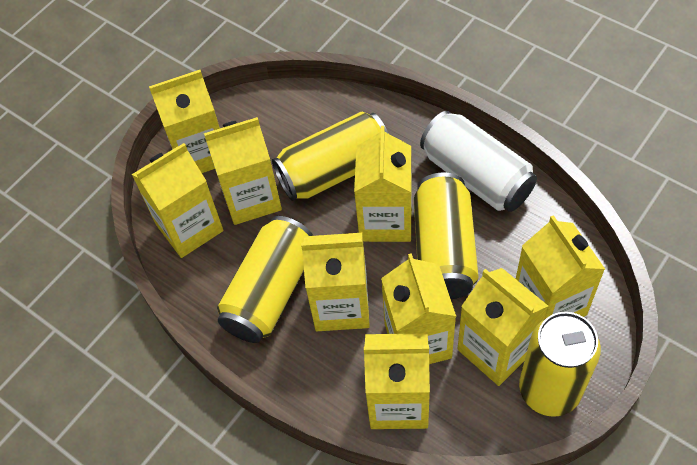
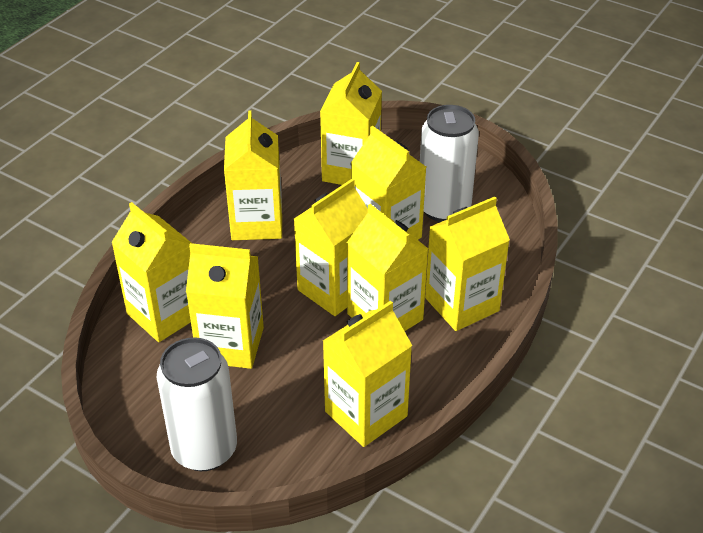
white can: 1 -> 2
yellow can: 4 -> 0

